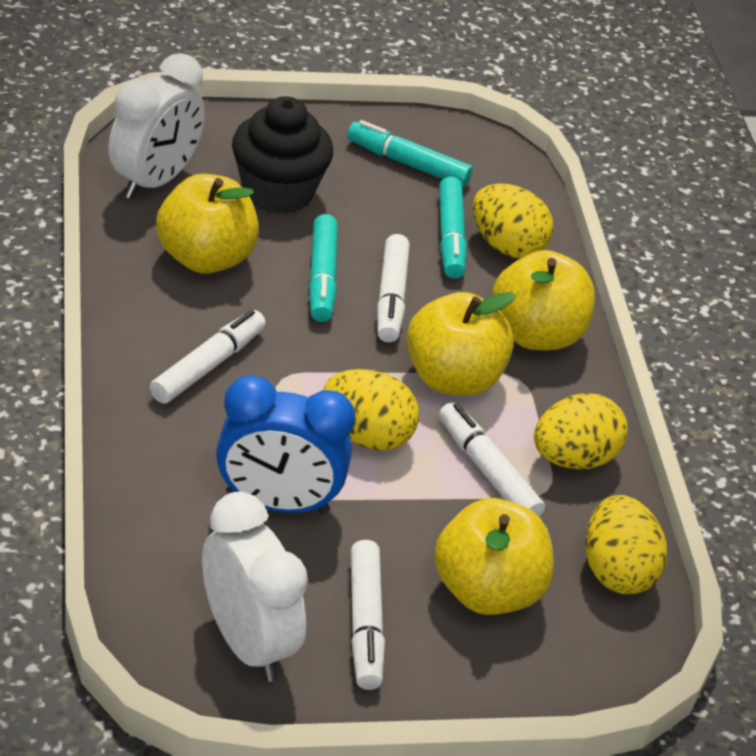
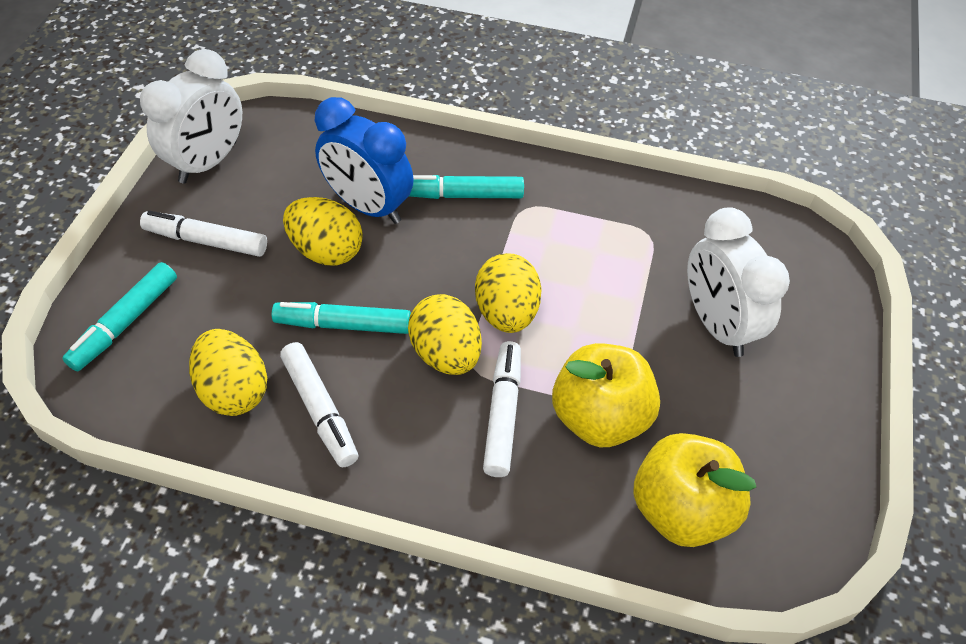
black cupcake: 1 -> 0
white marker: 4 -> 3
yellow apple: 4 -> 2

